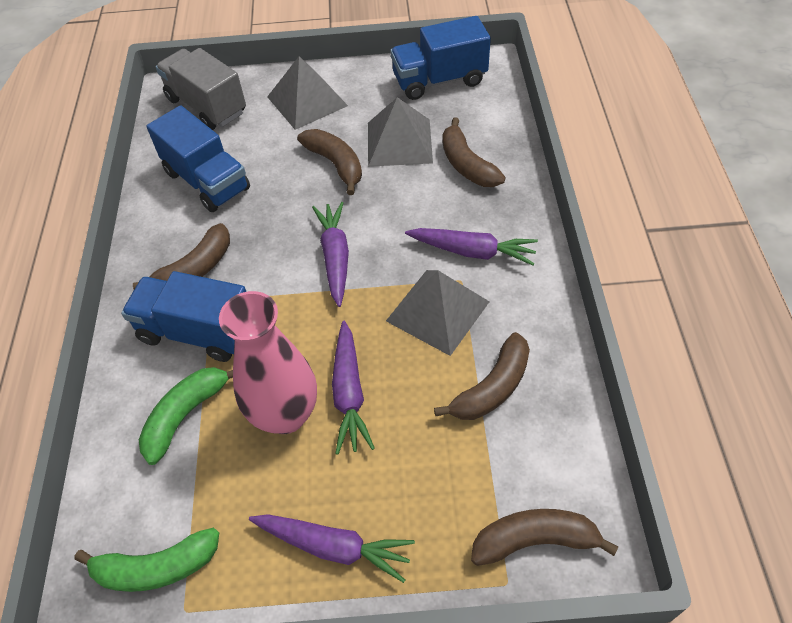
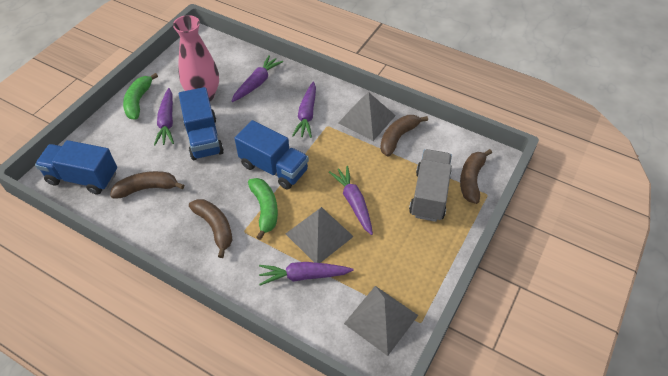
brown banana: 5 -> 4
purple carrot: 4 -> 5

